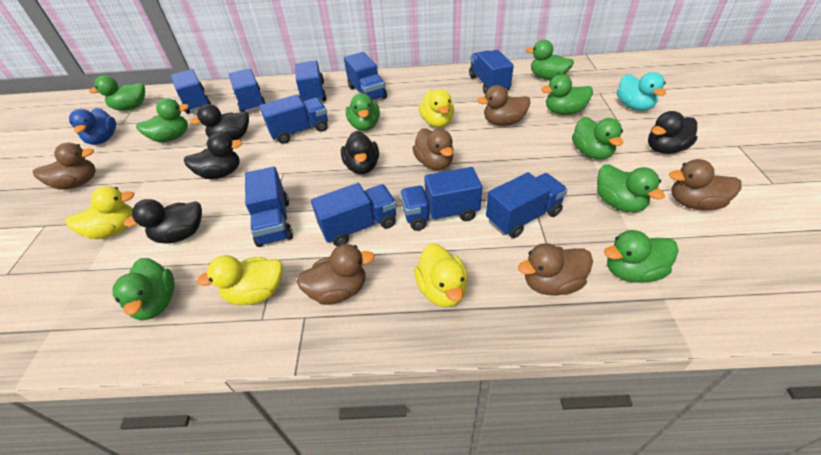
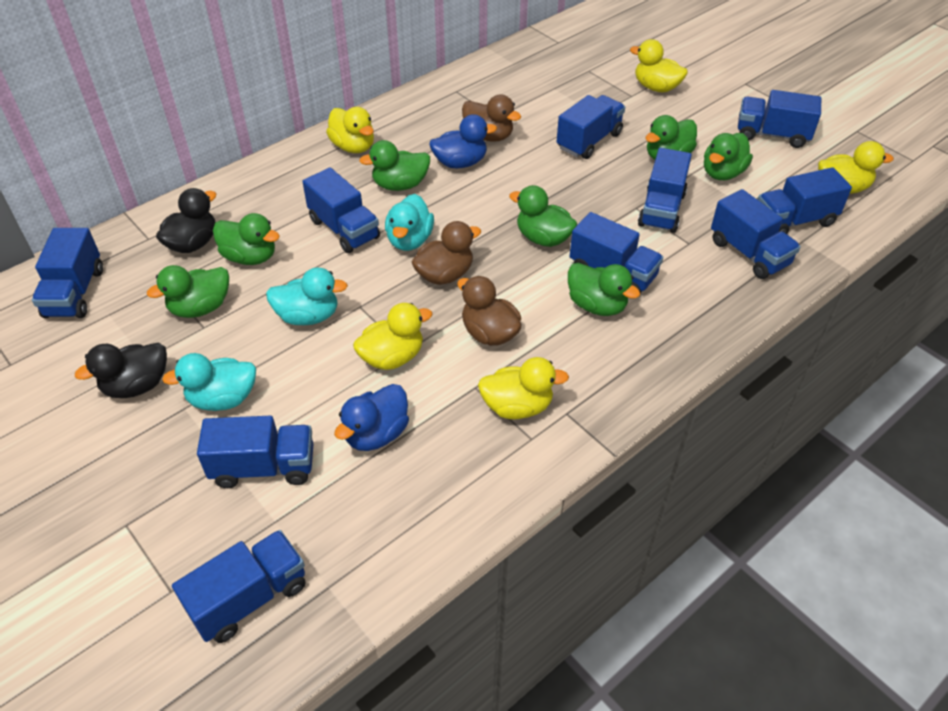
black duck: 5 -> 2
blue duck: 1 -> 2
brown duck: 6 -> 3
green duck: 9 -> 7
turquoise duck: 1 -> 3
yellow duck: 4 -> 5

